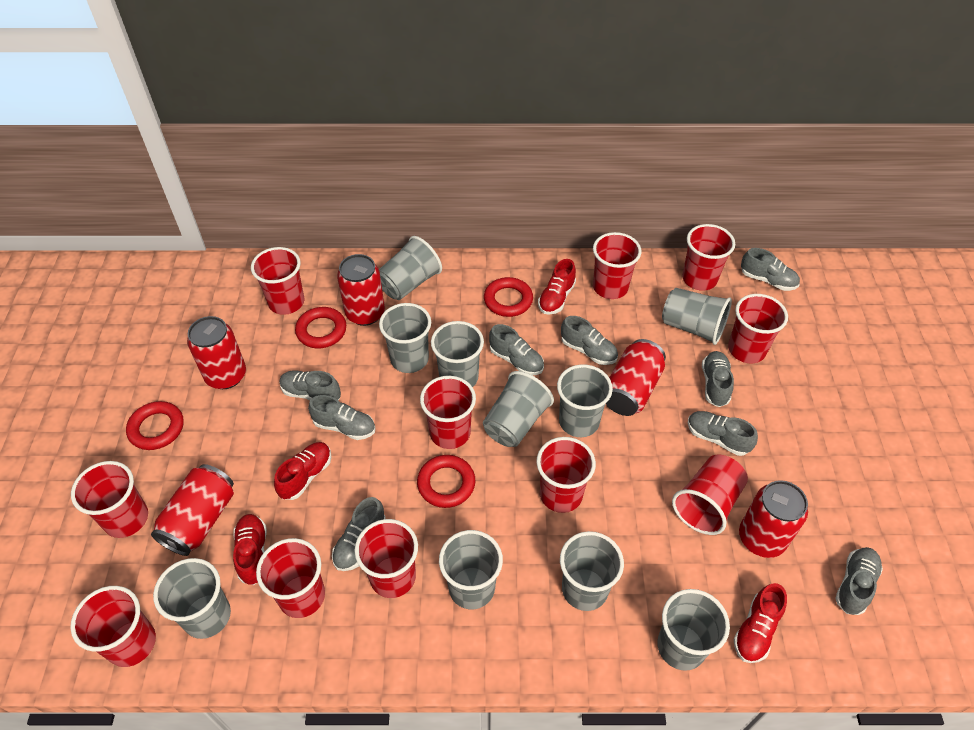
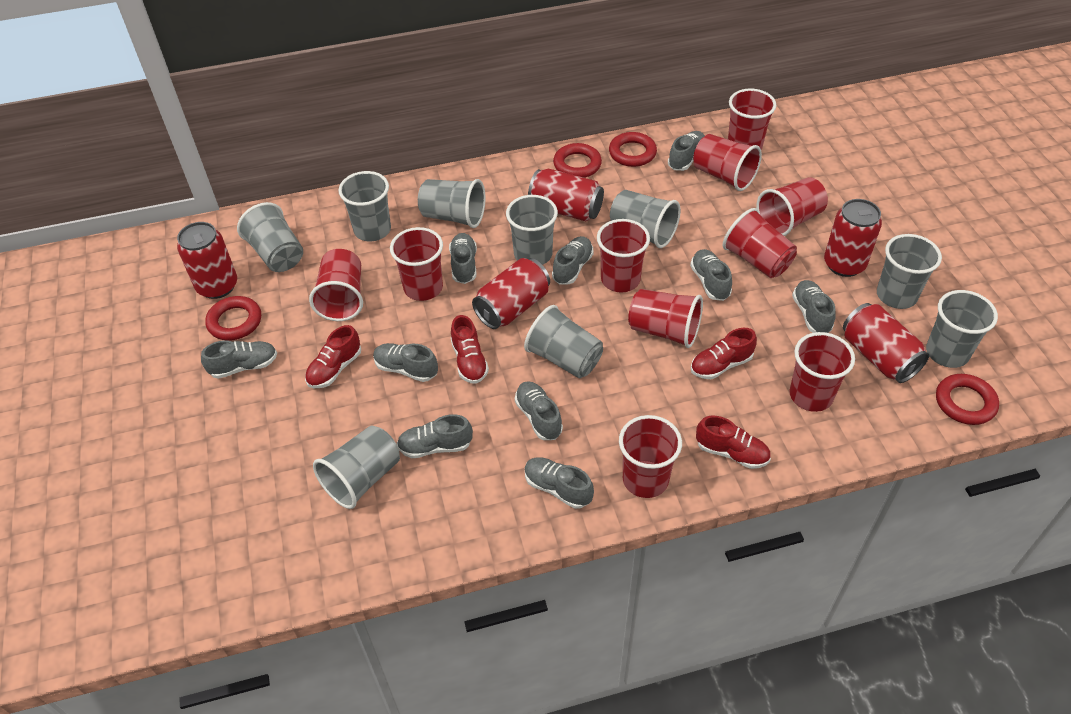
grey cup: 10 -> 9
grey shoe: 9 -> 10
red cup: 11 -> 10

